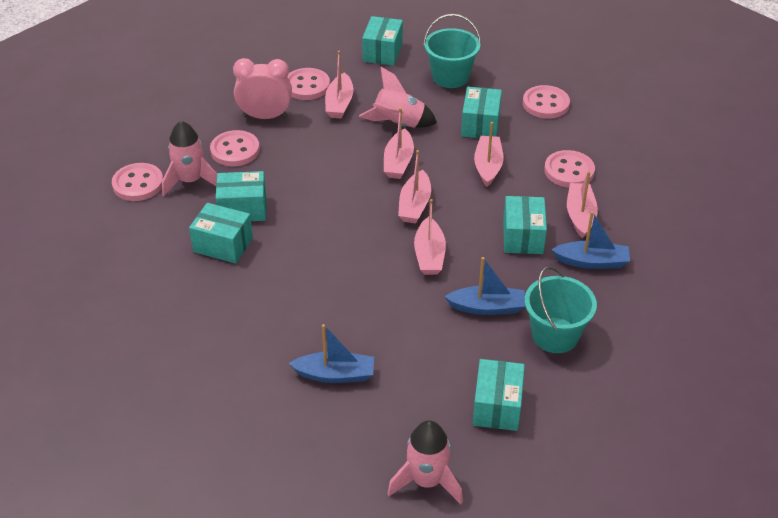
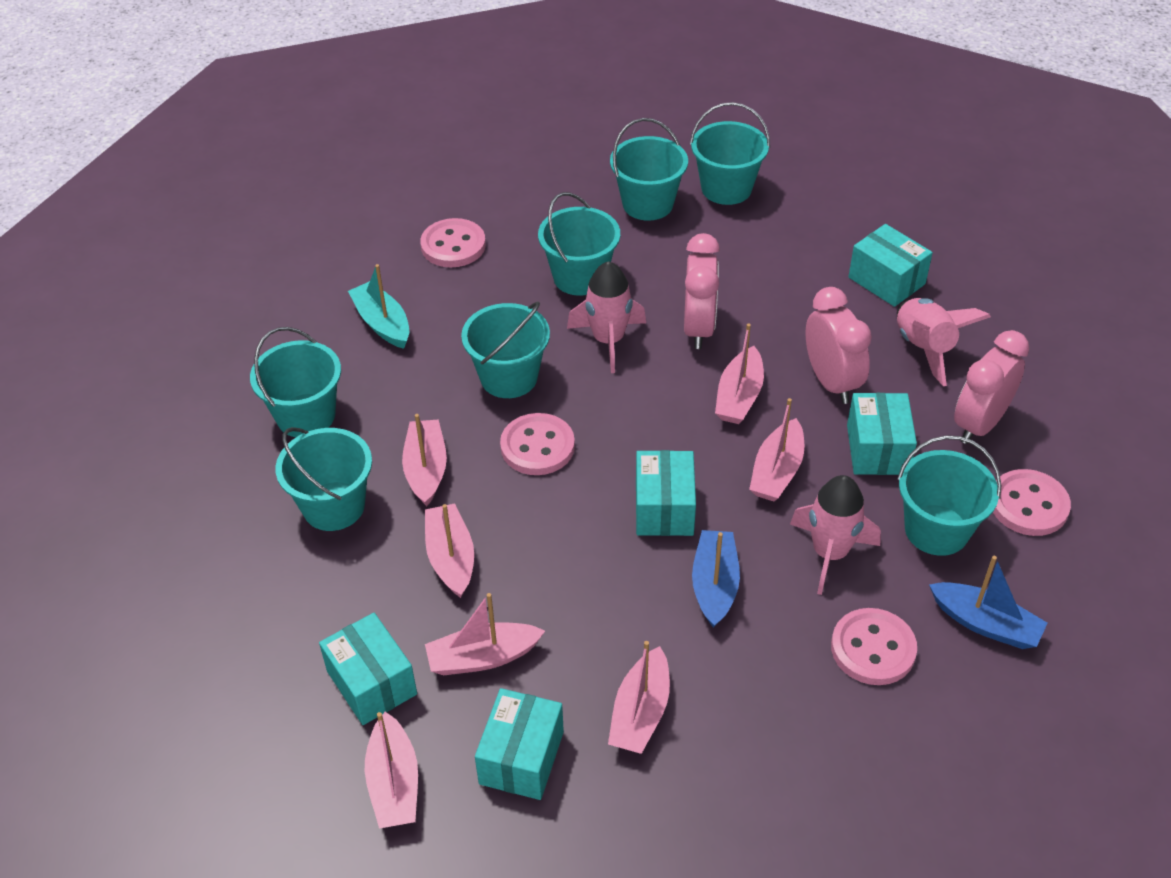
blue boat: 3 -> 2
pink boat: 6 -> 7
pink button: 5 -> 4
pink clock: 1 -> 3
turquoise boat: 0 -> 1
turquoise box: 6 -> 5
turquoise bucket: 2 -> 7

